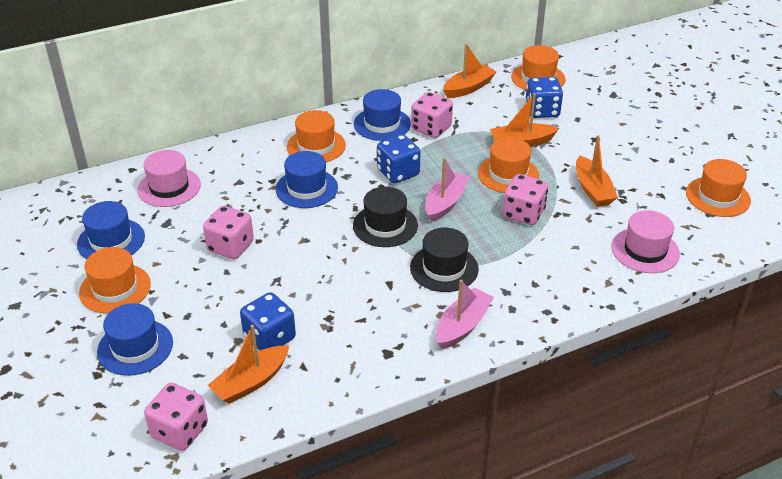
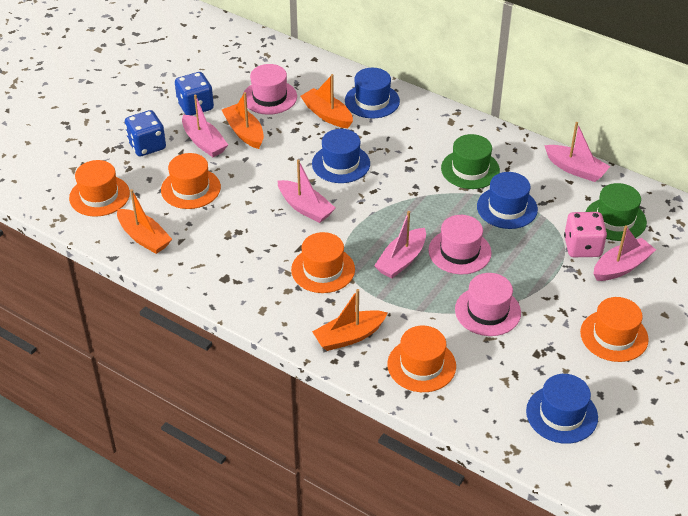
black hat: 2 -> 0
blue dice: 3 -> 2
green hat: 0 -> 2
pink boat: 2 -> 5
pink dice: 4 -> 1
pink hat: 2 -> 3

